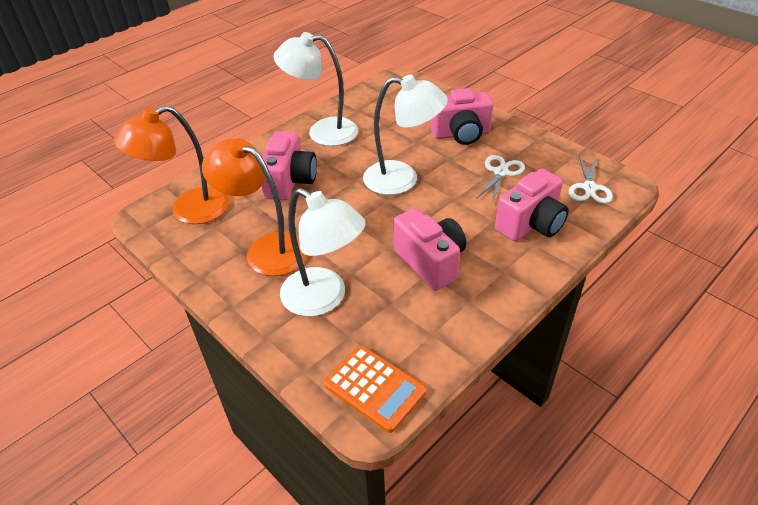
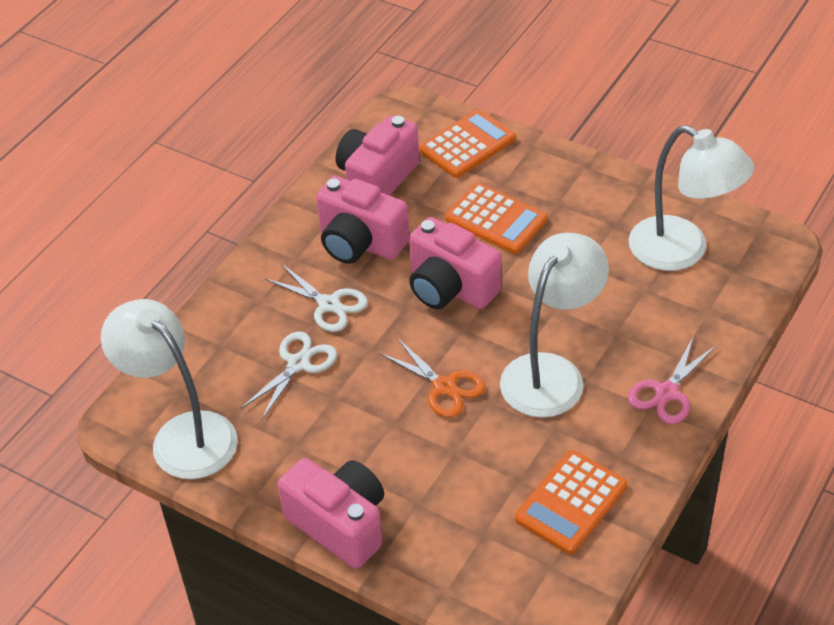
orange calculator: 1 -> 3
orange lamp: 2 -> 0
orange scissors: 0 -> 1
pink scissors: 0 -> 1

